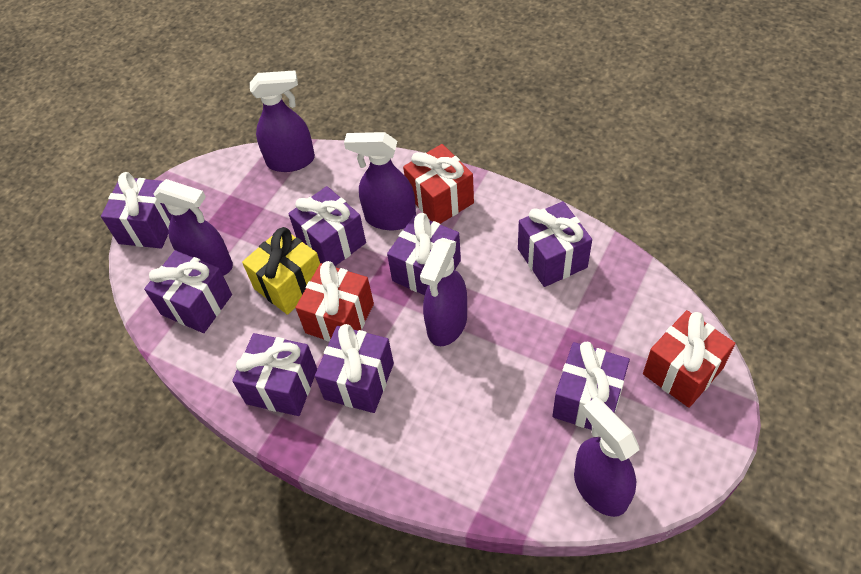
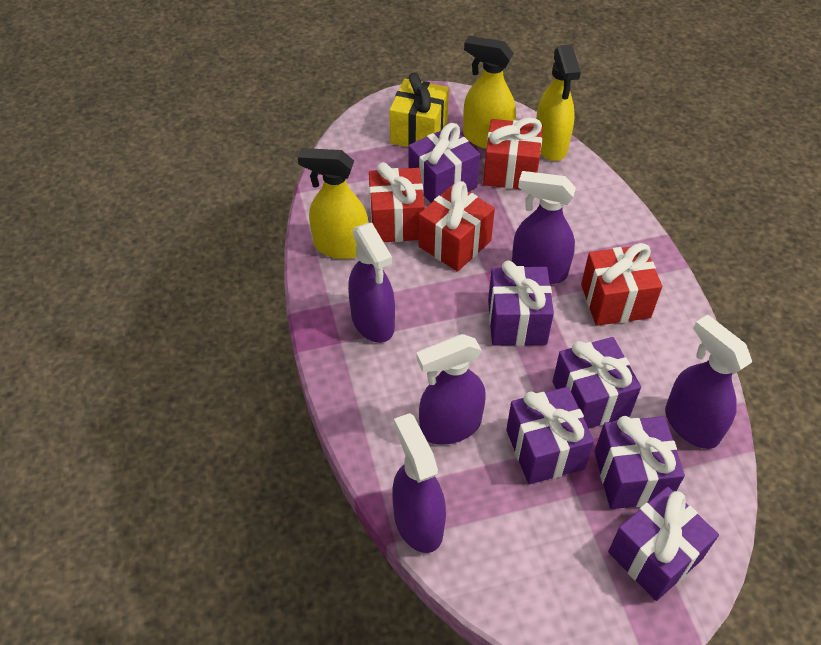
purple gift: 8 -> 6
red gift: 3 -> 4
yellow spray bottle: 0 -> 3

